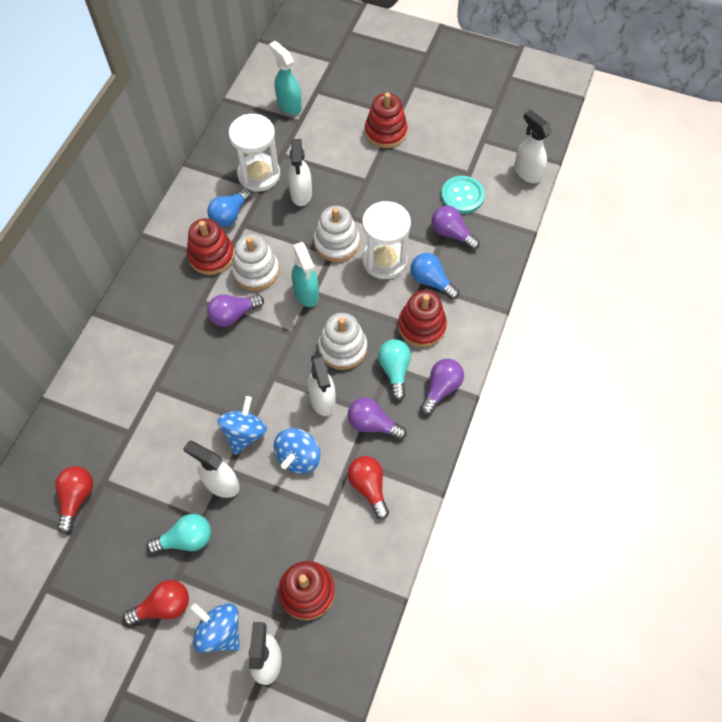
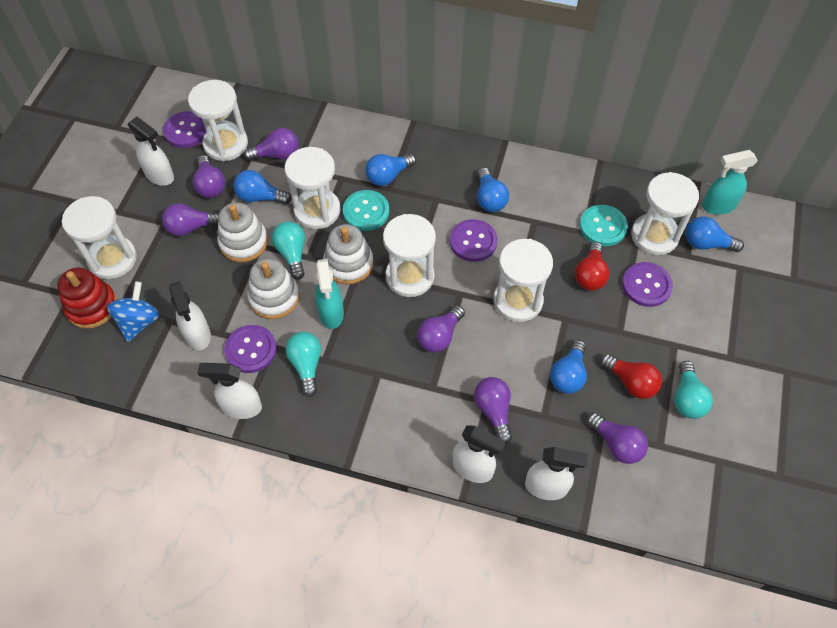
blue light bulb: 2 -> 5
blue spinning top: 3 -> 1
purple button: 0 -> 4
purple light bulb: 4 -> 6
red light bulb: 3 -> 2
red stacking toy: 4 -> 1
turquoise button: 1 -> 2
turquoise light bulb: 2 -> 3
white hourglass: 2 -> 6

